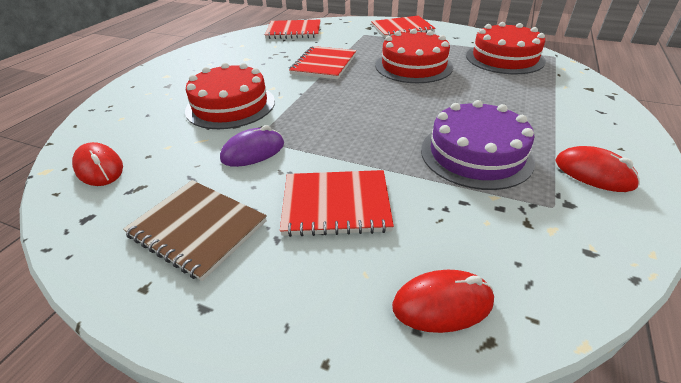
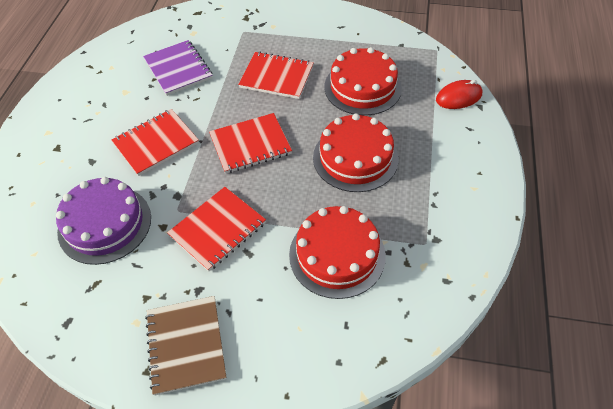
purple mouse: 1 -> 0
purple notebook: 0 -> 1
red mouse: 3 -> 1

